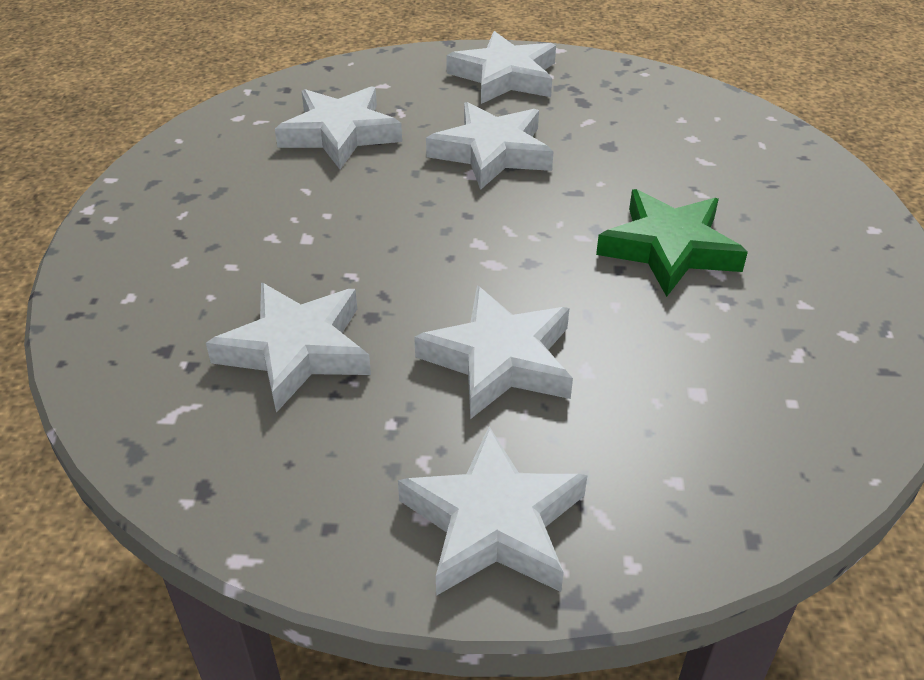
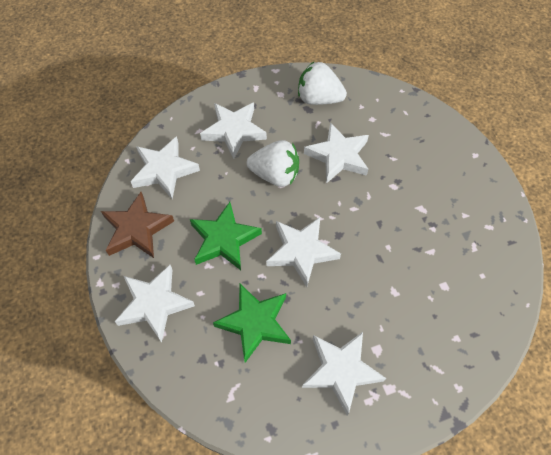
brown star: 0 -> 1
green star: 1 -> 2
white strawberry: 0 -> 2

